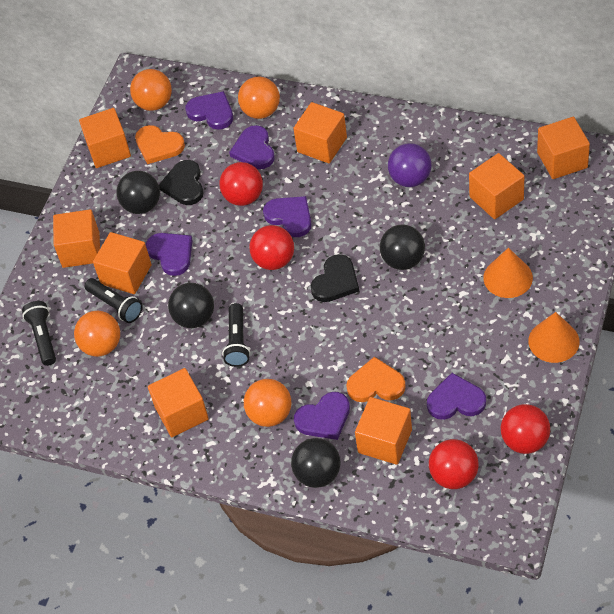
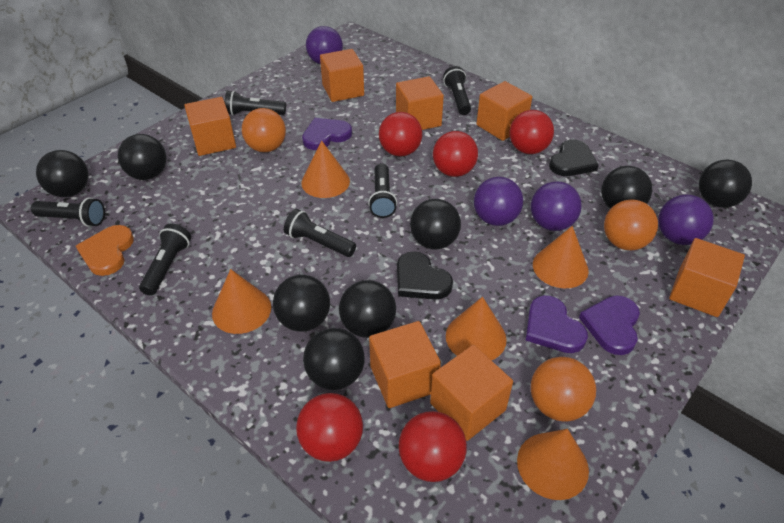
black ball: 4 -> 8
black flashlight: 3 -> 6
orange ball: 4 -> 3
orange cone: 2 -> 5
orange cube: 8 -> 7
orange heart: 2 -> 1
purple ball: 1 -> 4
purple heart: 6 -> 3
red ball: 4 -> 5

